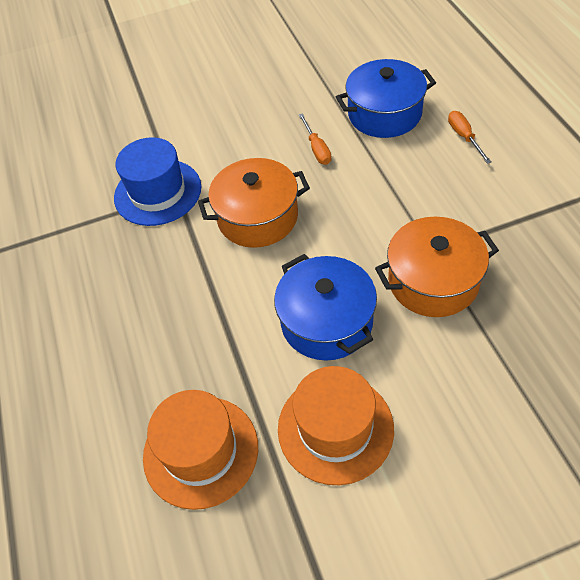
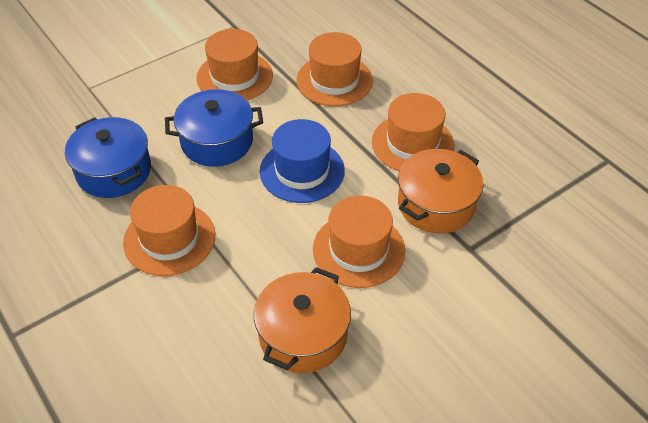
orange hat: 2 -> 5
orange screwdriver: 2 -> 0

